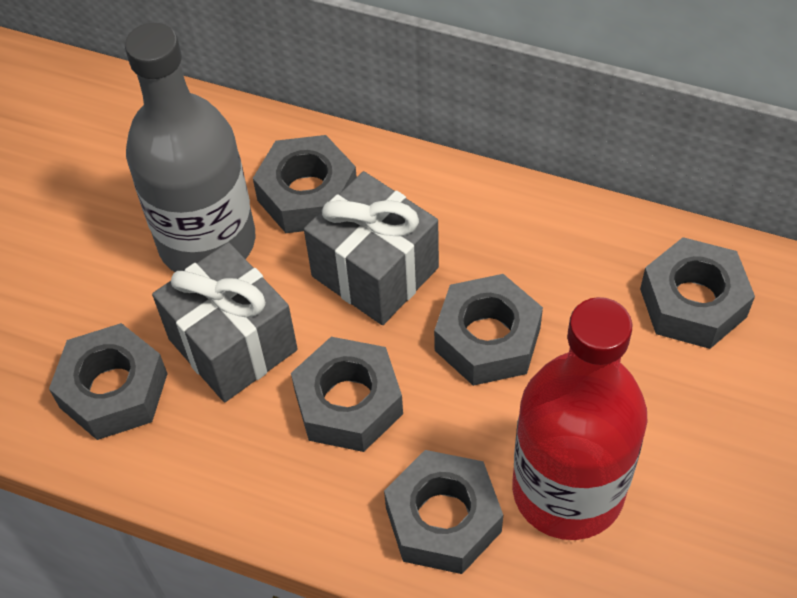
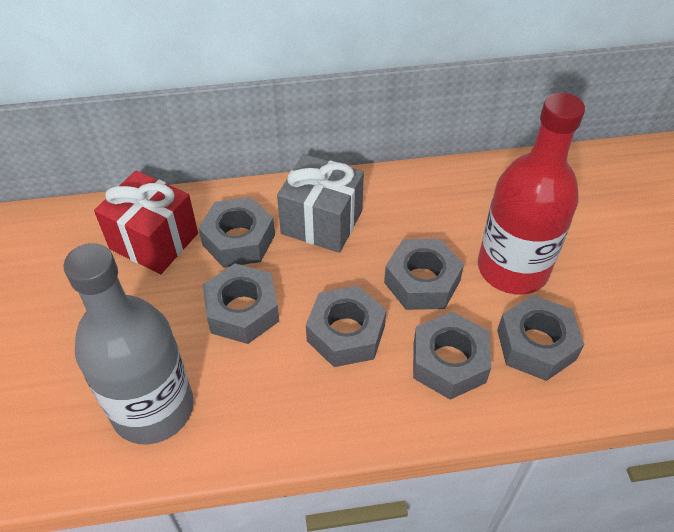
grey gift: 2 -> 1
red gift: 0 -> 1

